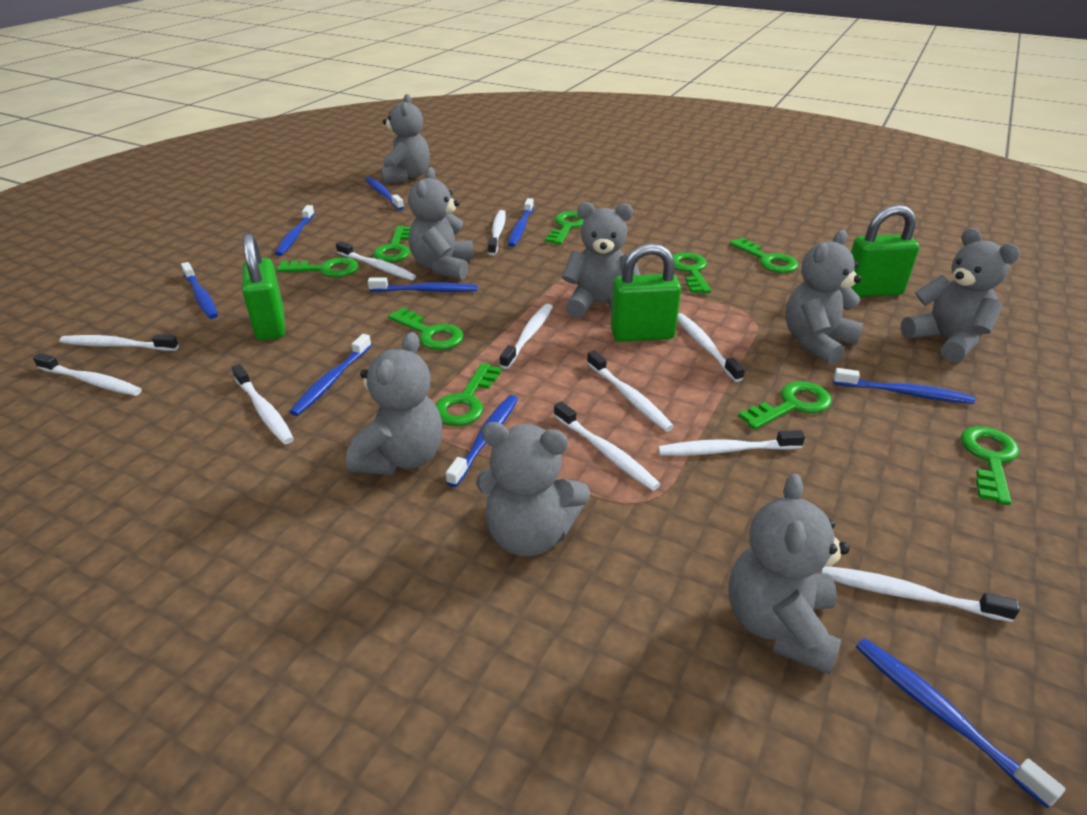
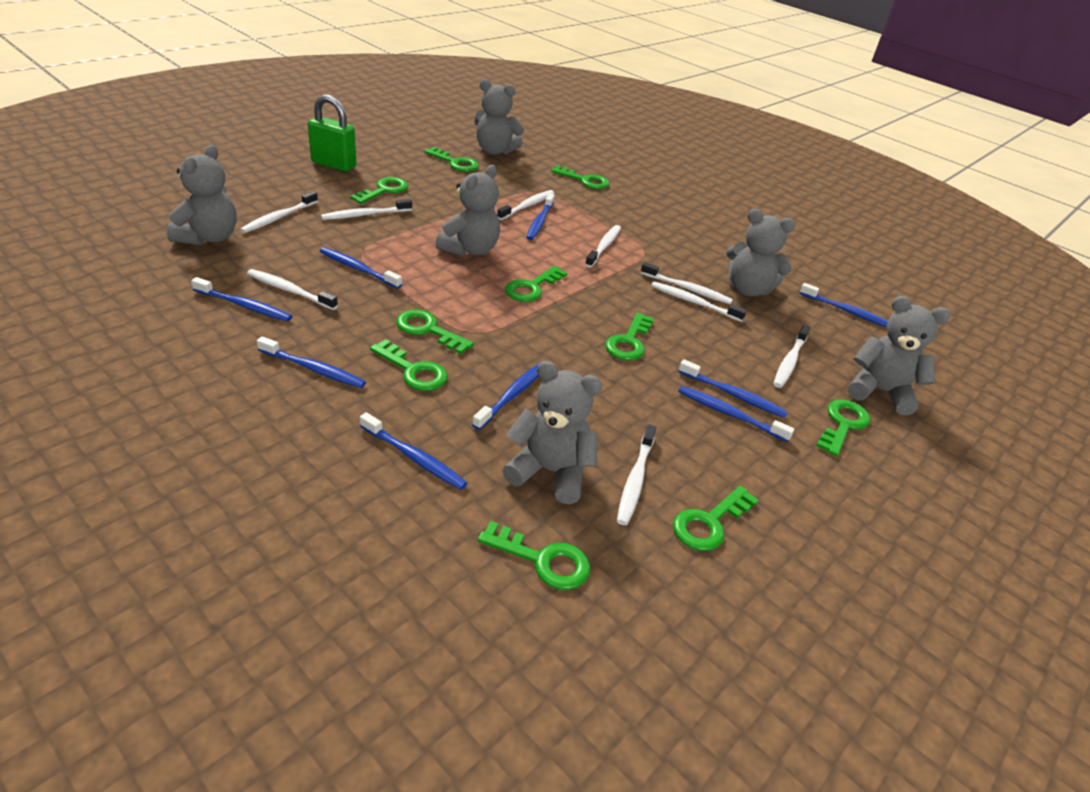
green key: 9 -> 10
green padlock: 3 -> 1
grey teddy bear: 8 -> 6
white toothbrush: 11 -> 9

